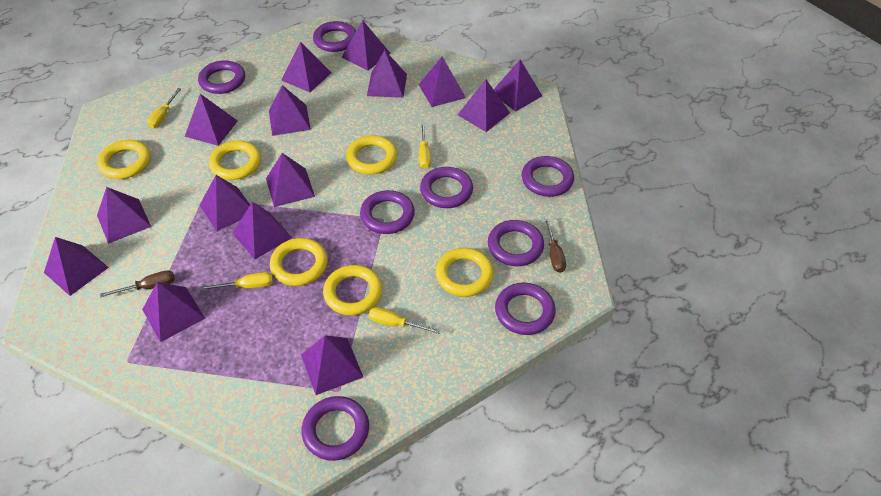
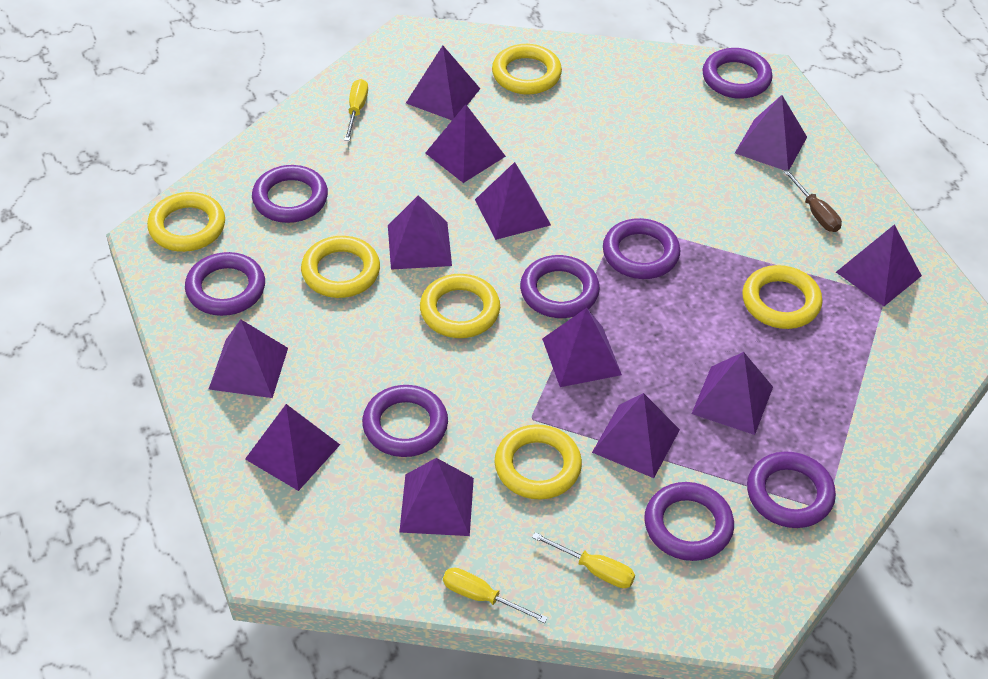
brown screwdriver: 2 -> 1
purple pyramid: 15 -> 12
yellow screwdriver: 4 -> 3

